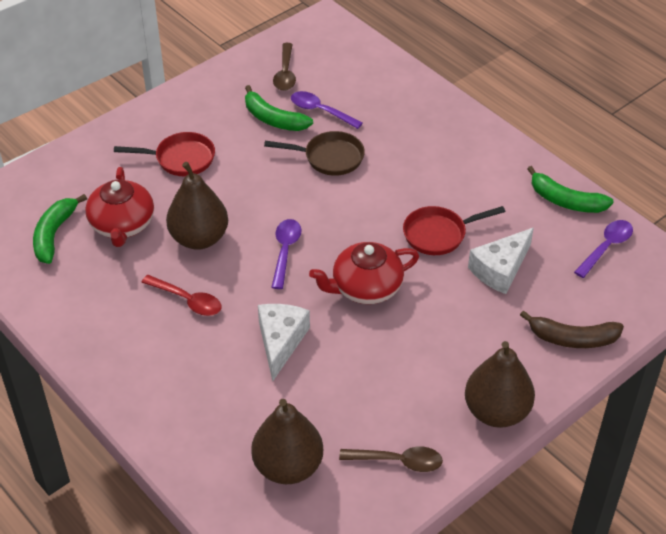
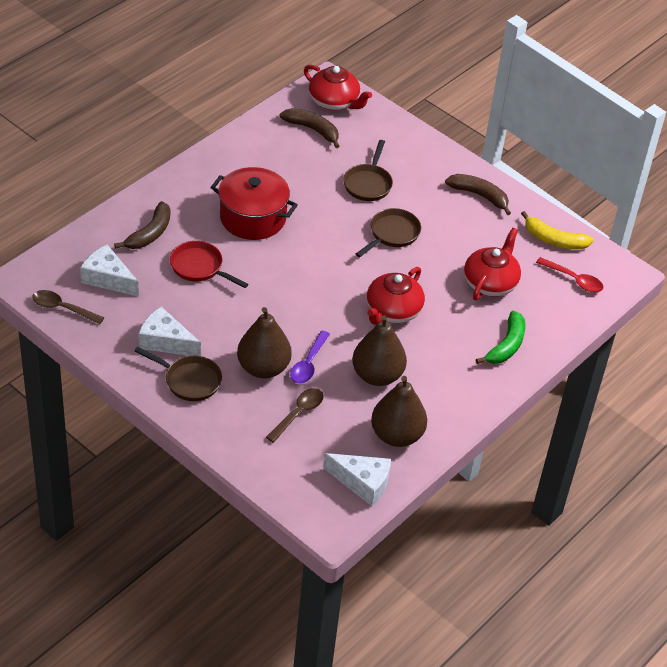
brown banana: 1 -> 3
brown pan: 1 -> 3
green banana: 3 -> 1
purple spoon: 3 -> 1
red pan: 2 -> 1
red pot: 0 -> 1
red teapot: 2 -> 3
white cheese: 2 -> 3
yellow banana: 0 -> 1

